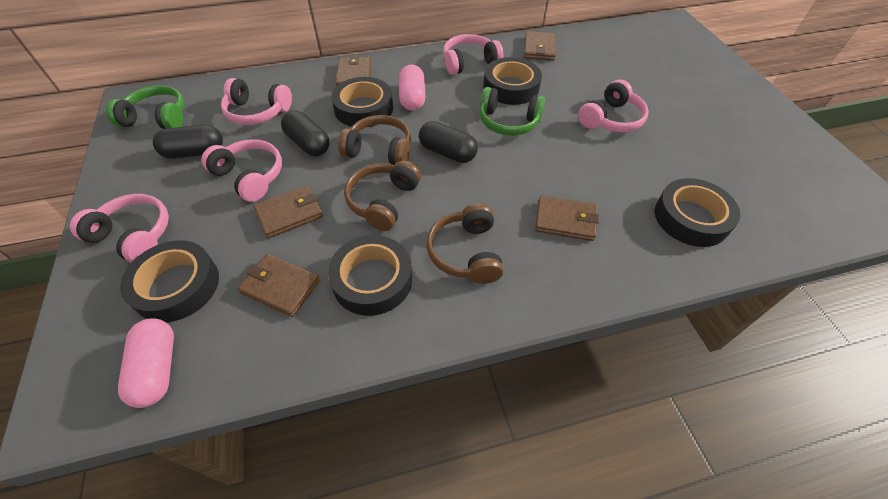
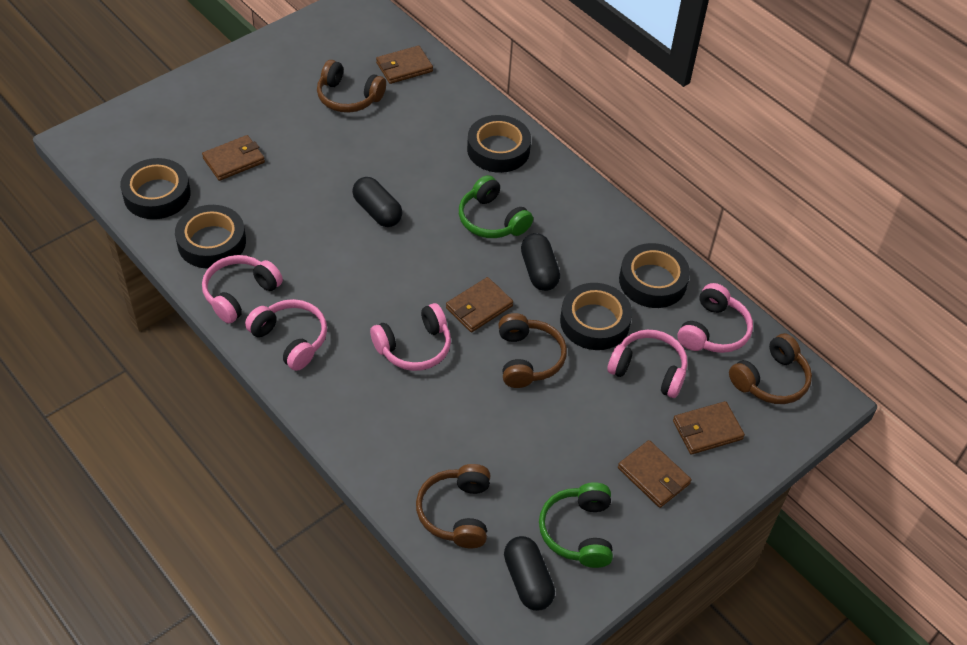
brown headphones: 3 -> 4
pink capsule: 2 -> 0

